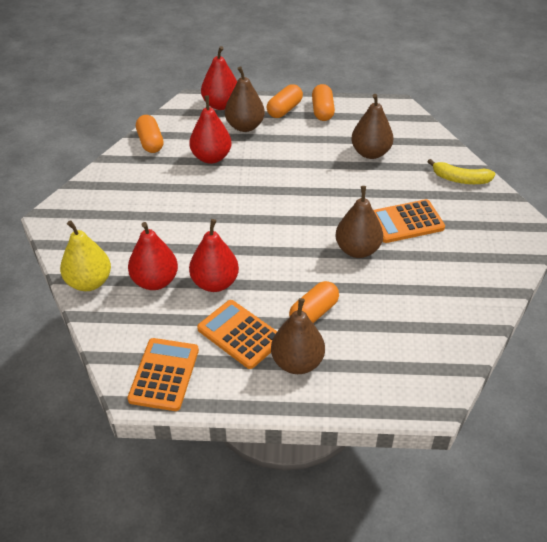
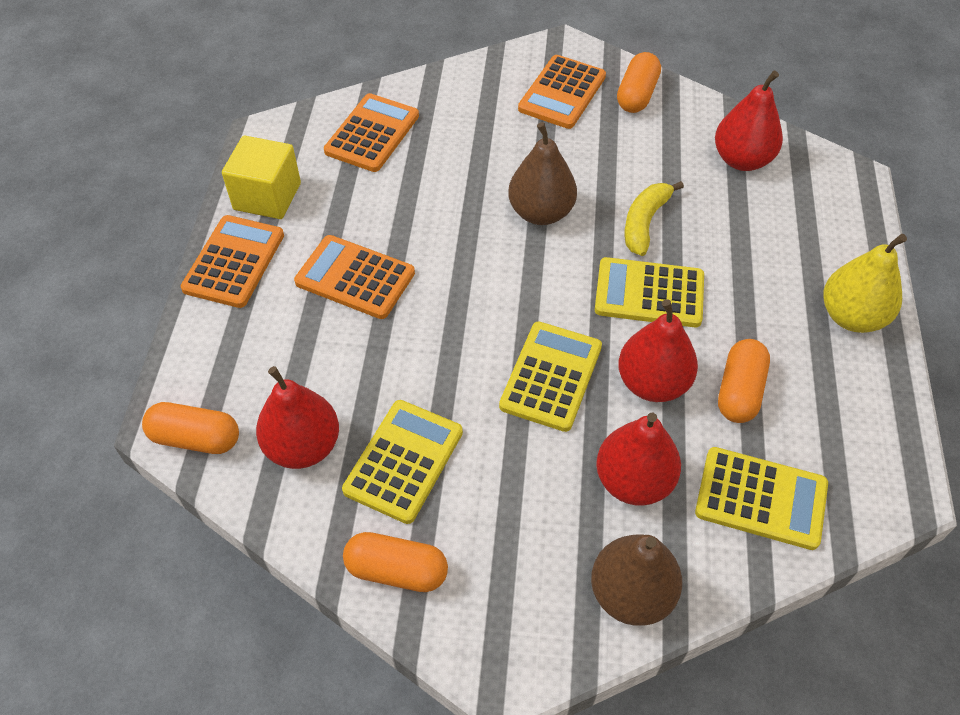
brown pear: 4 -> 2
orange calculator: 3 -> 4
yellow calculator: 0 -> 4
yellow cube: 0 -> 1

